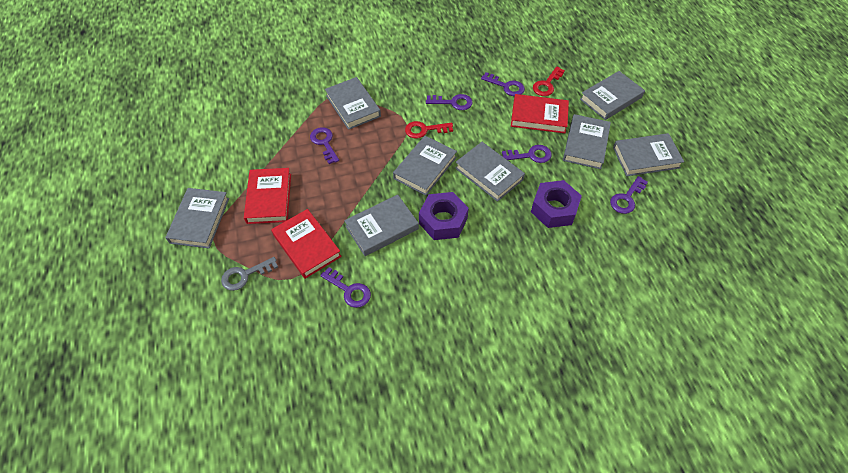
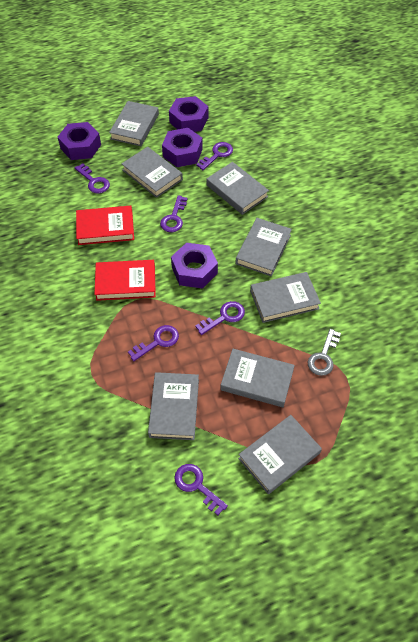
purple nut: 2 -> 4
red book: 3 -> 2
red key: 2 -> 0

